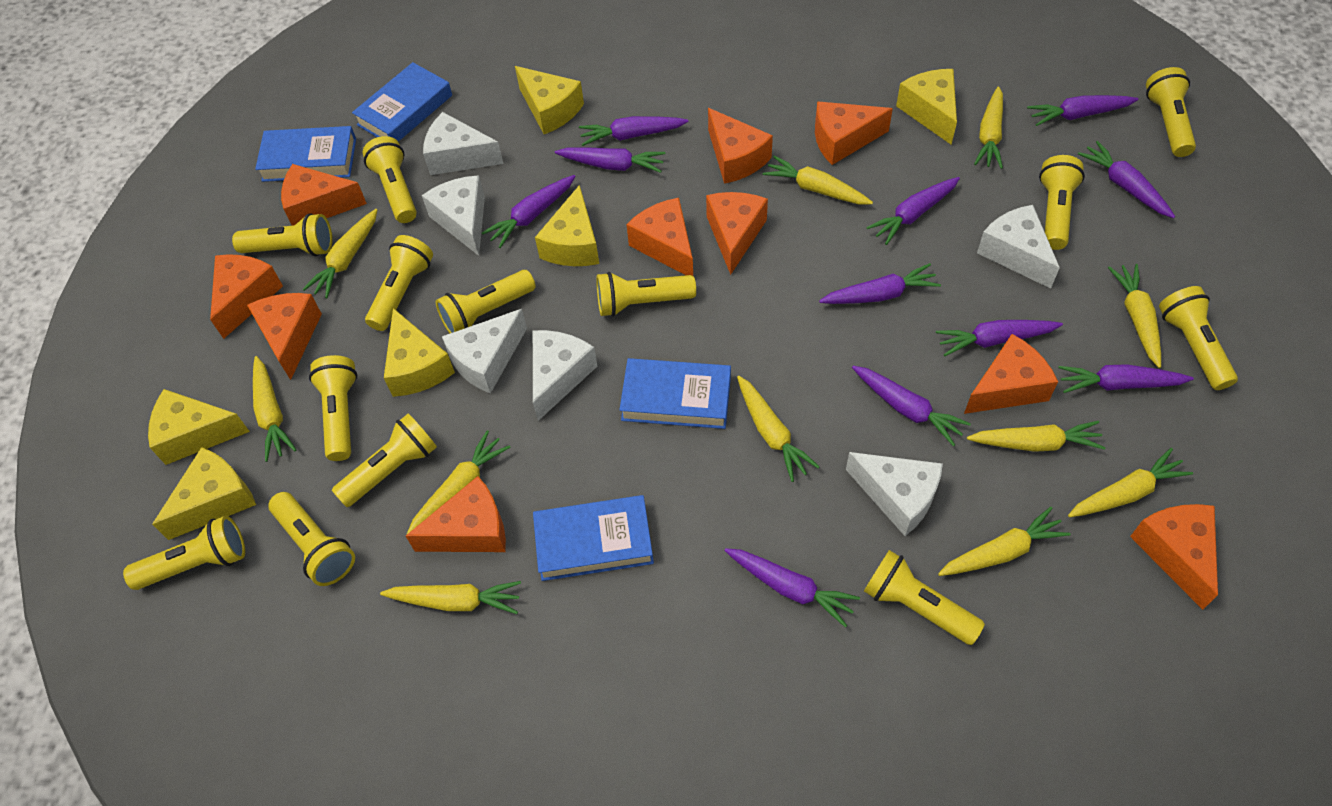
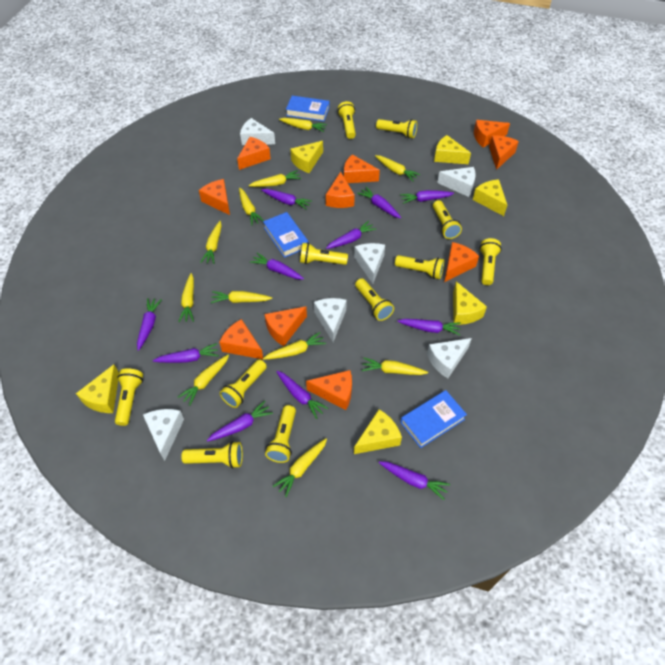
blue book: 4 -> 3
yellow flashlight: 13 -> 11

